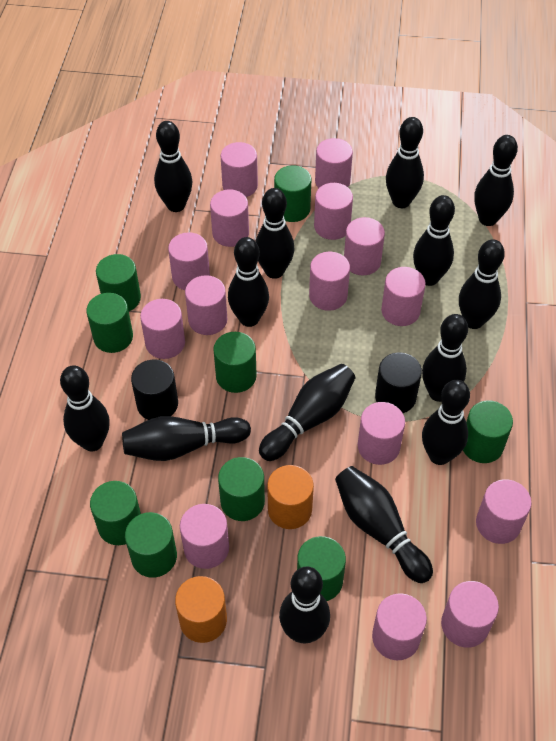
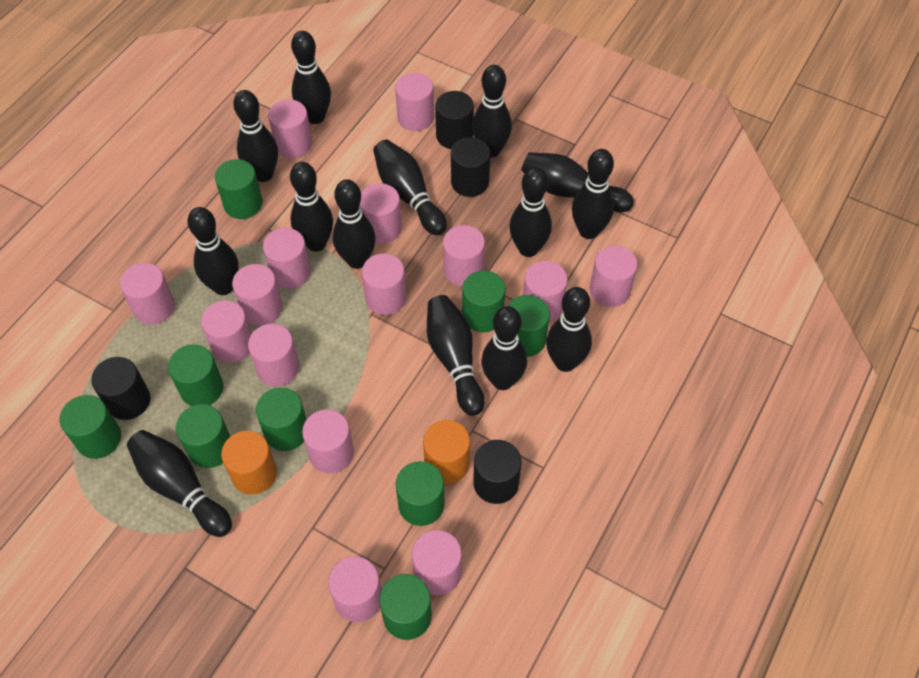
black cylinder: 2 -> 4

